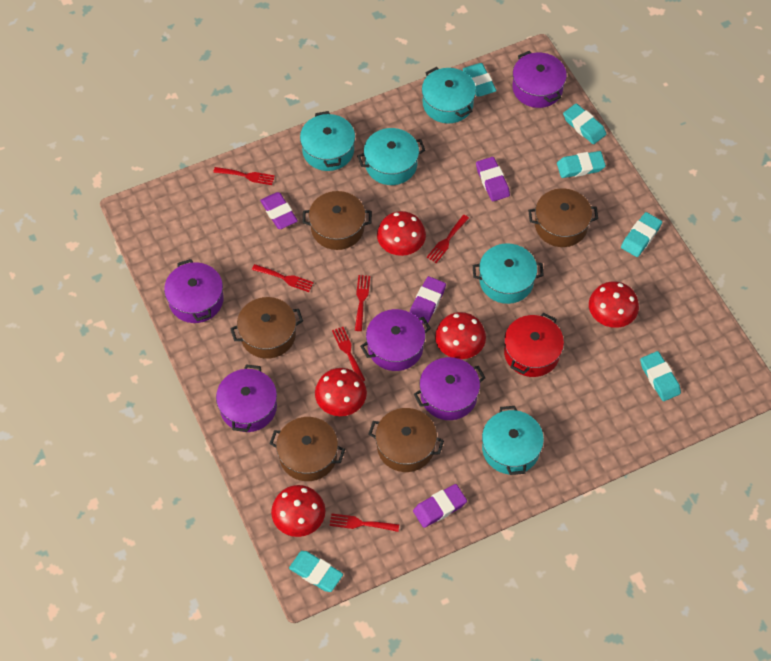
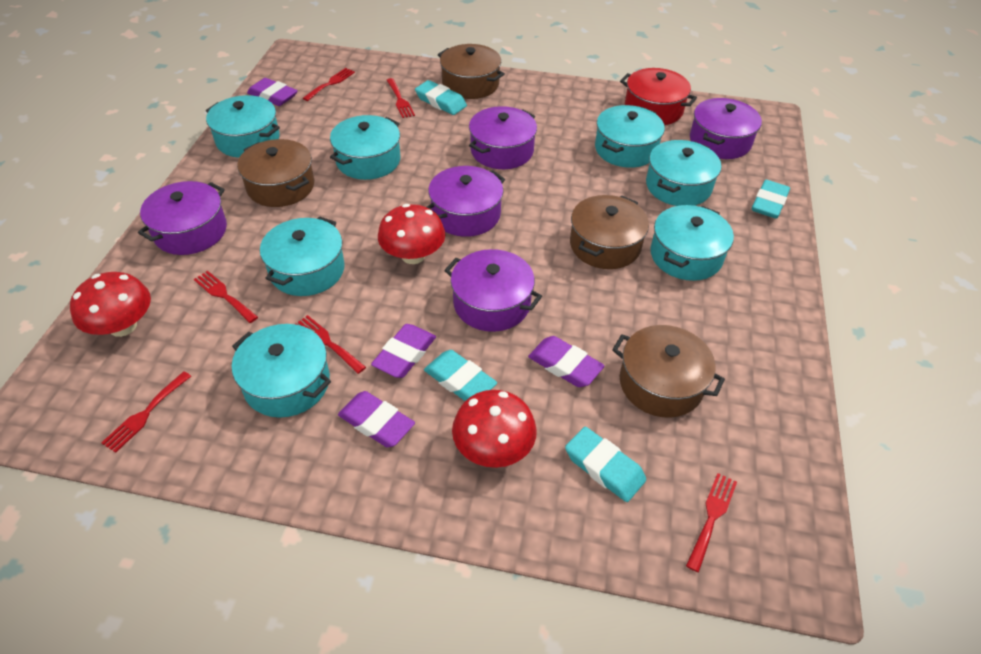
brown pot: 5 -> 4
red mushroom: 5 -> 3
turquoise eraser: 6 -> 4
turquoise pot: 5 -> 7

